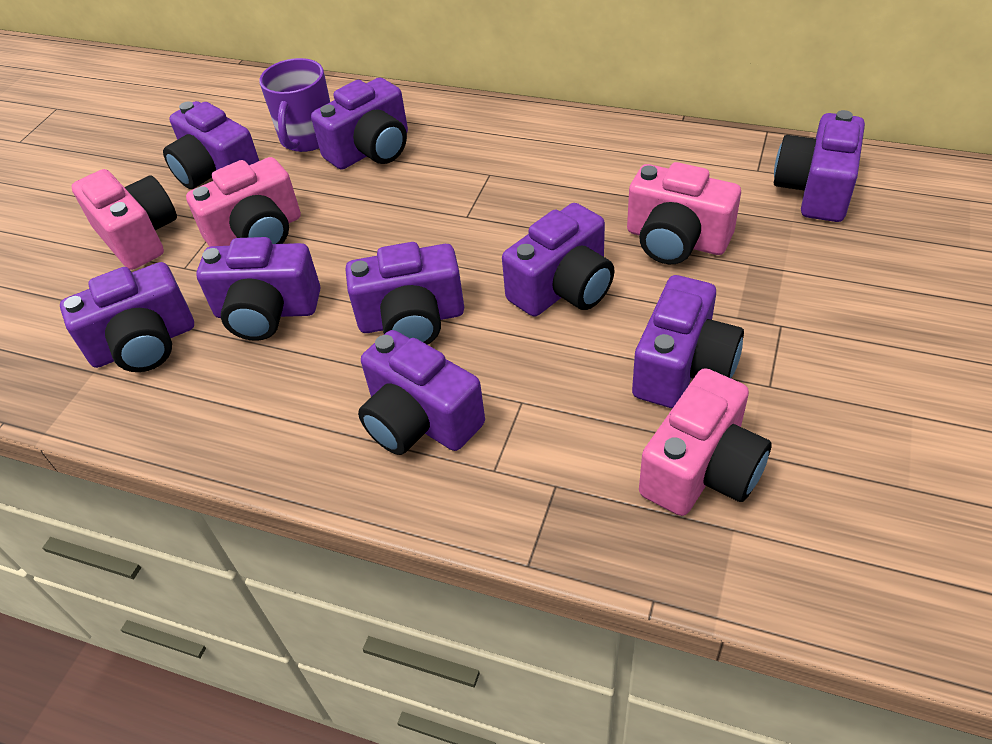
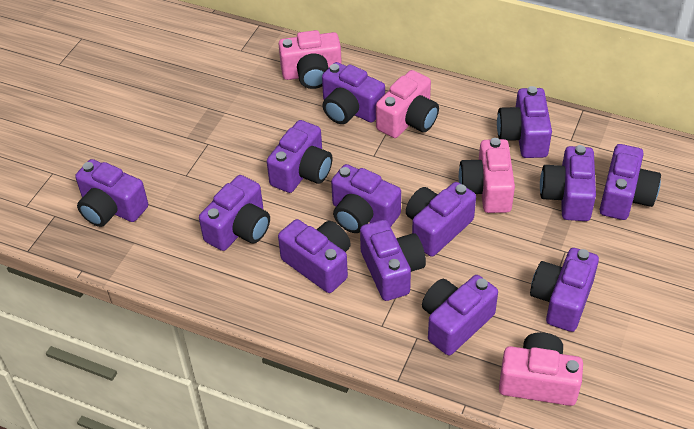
purple camera: 9 -> 13
purple mug: 1 -> 0

